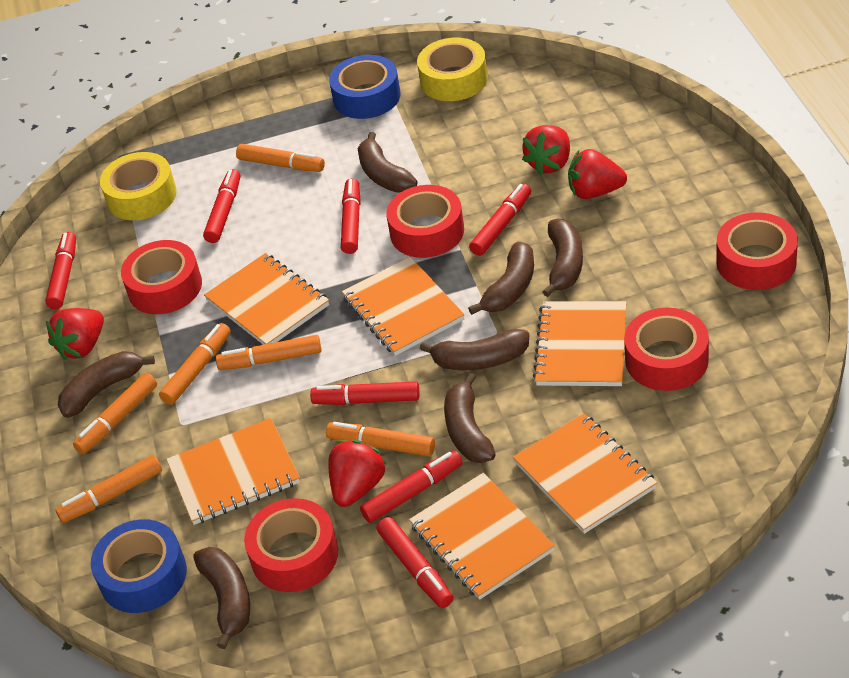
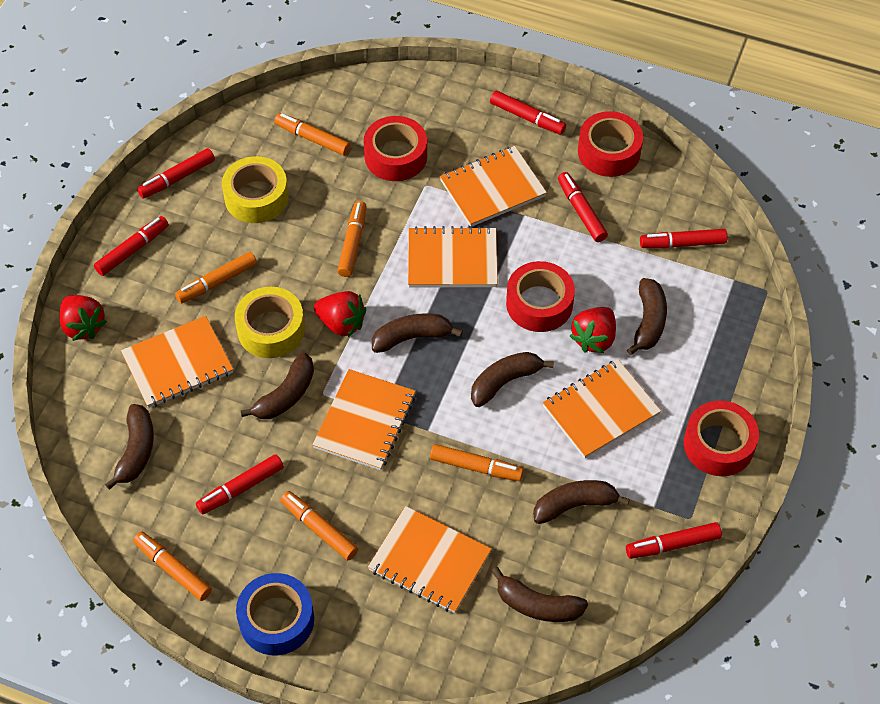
blue tape: 2 -> 1
red strawberry: 4 -> 3
red tape: 5 -> 4

